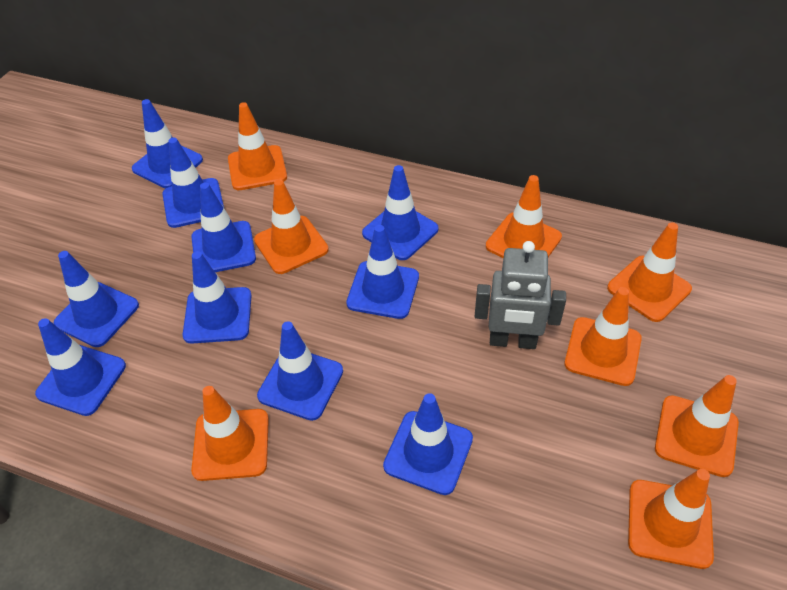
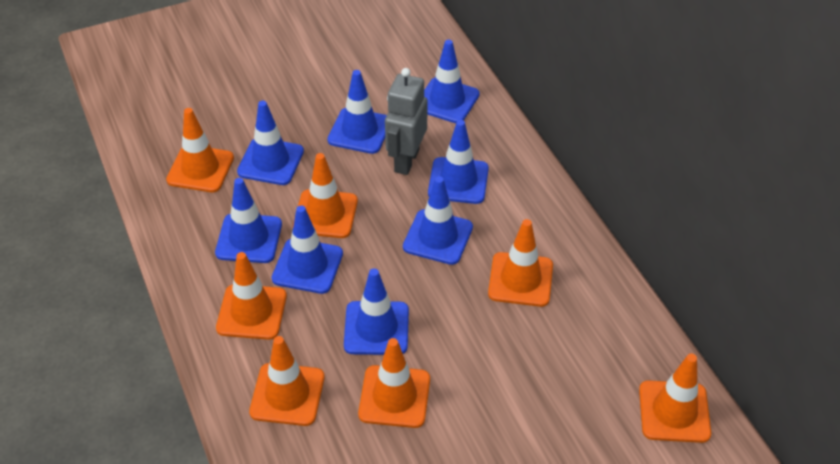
blue traffic cone: 10 -> 8
orange traffic cone: 8 -> 7

